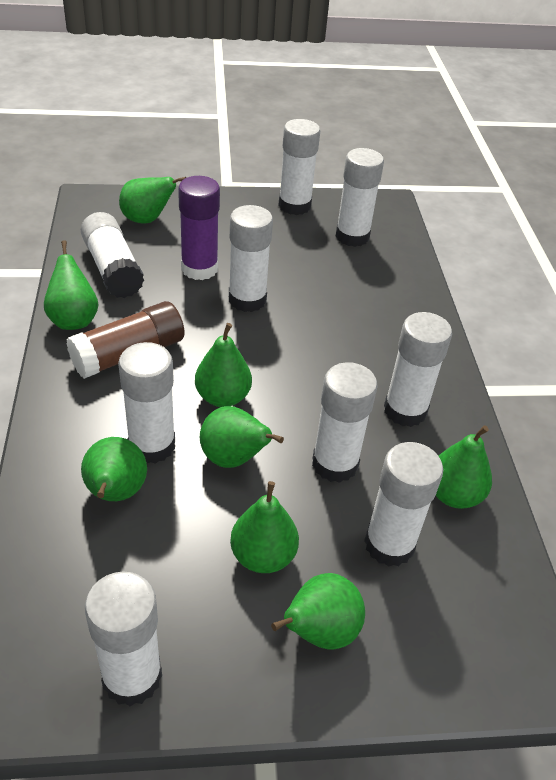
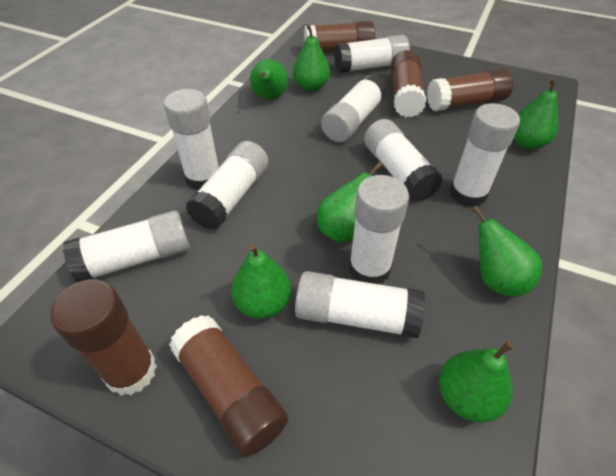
brown glue stick: 1 -> 5
green pear: 8 -> 7
purple glue stick: 1 -> 0

